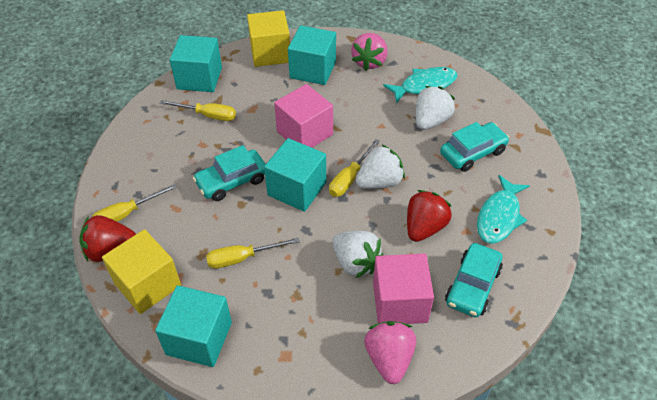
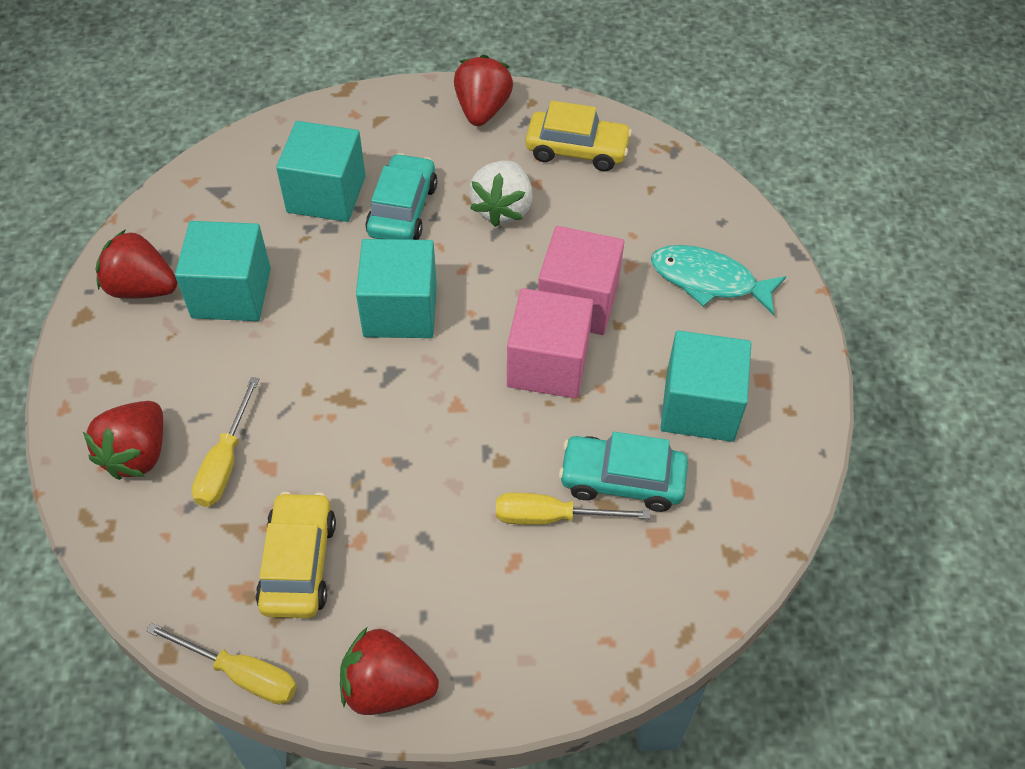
pink strawberry: 2 -> 0
red strawberry: 2 -> 4
turquoise car: 3 -> 2
turquoise fish: 2 -> 1
white strawberry: 3 -> 1
yellow car: 0 -> 2
yellow cube: 2 -> 0
yellow screwdriver: 4 -> 3

